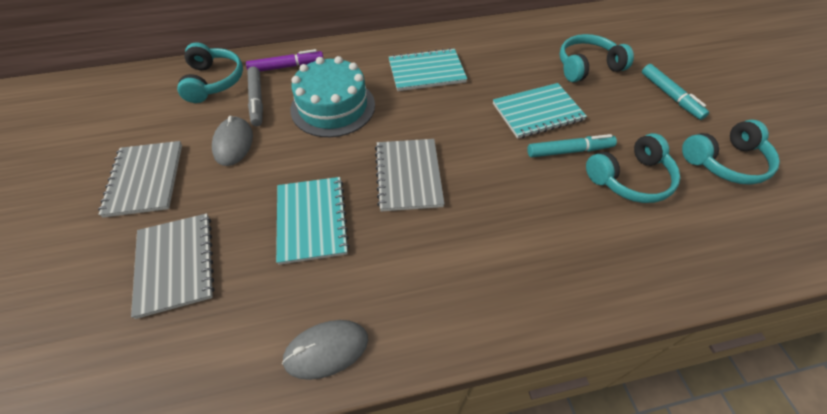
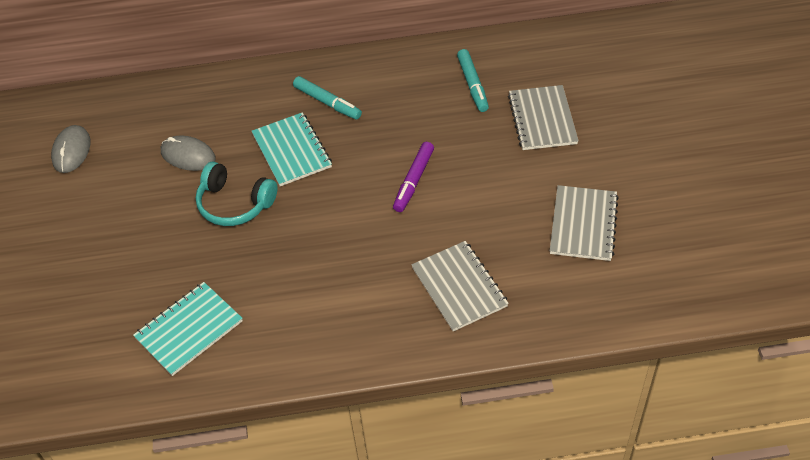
grey marker: 1 -> 0
turquoise cake: 1 -> 0
turquoise headphones: 4 -> 1
turquoise notebook: 3 -> 2

